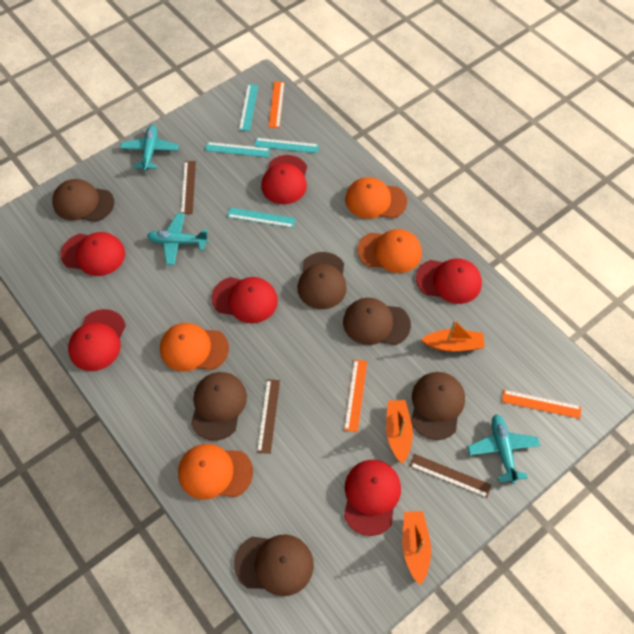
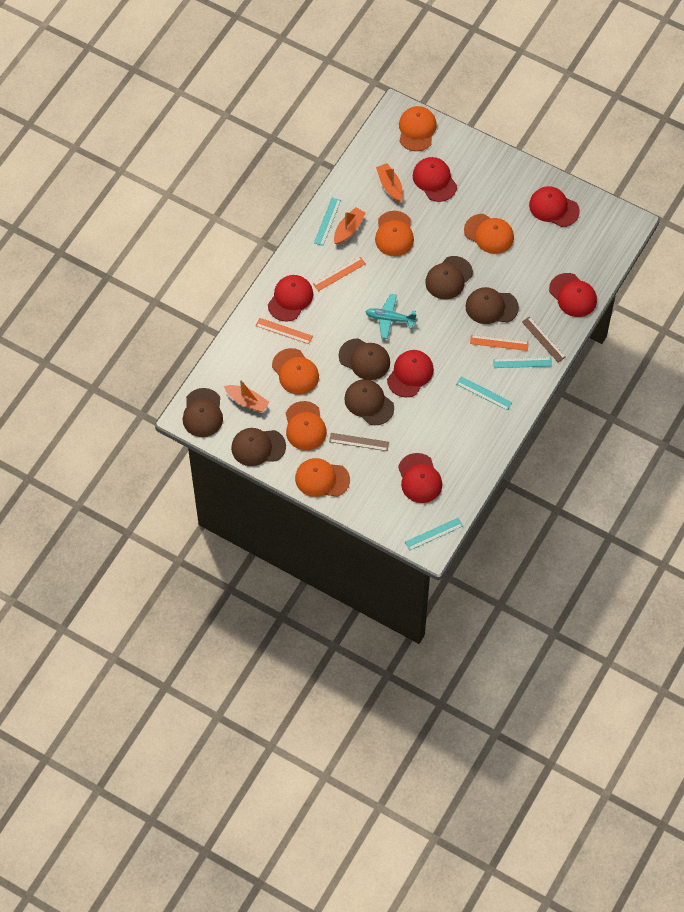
brown ruler: 3 -> 2
orange cap: 4 -> 6
turquoise plane: 3 -> 1

